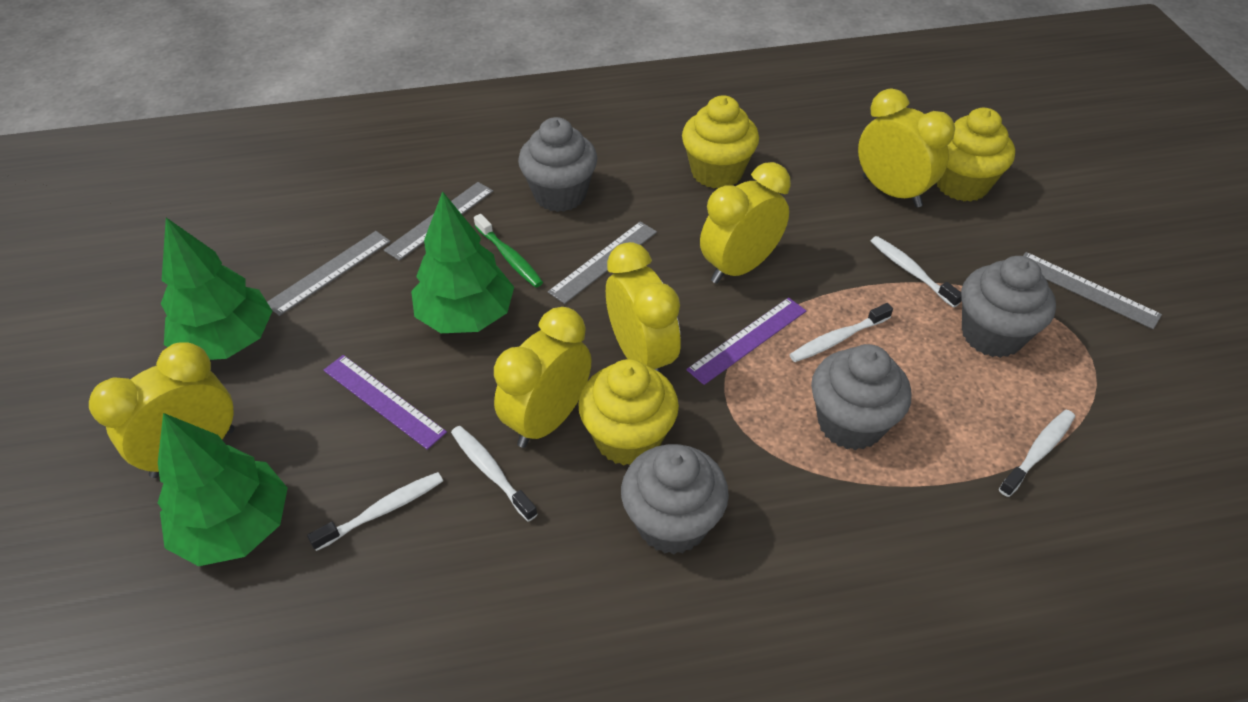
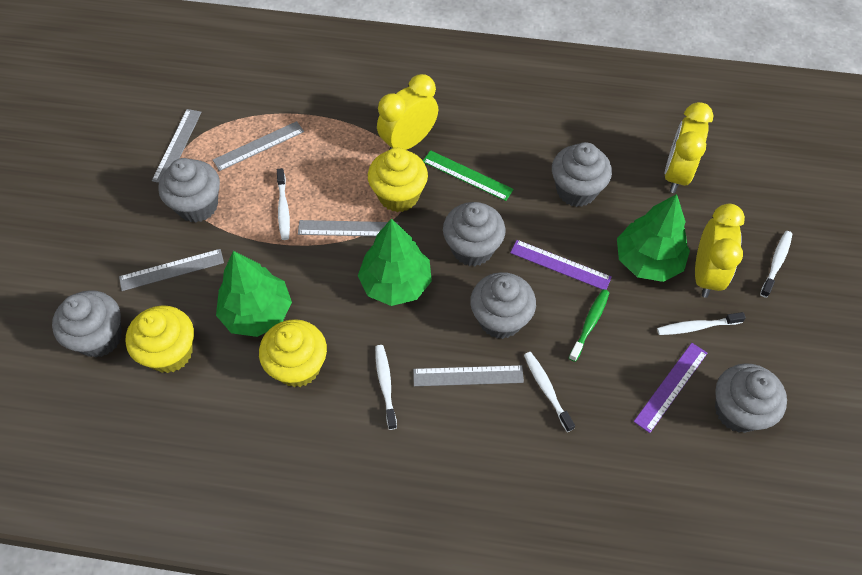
green ruler: 0 -> 1
grey cupcake: 4 -> 6
grey ruler: 4 -> 5
yellow clock: 5 -> 3

